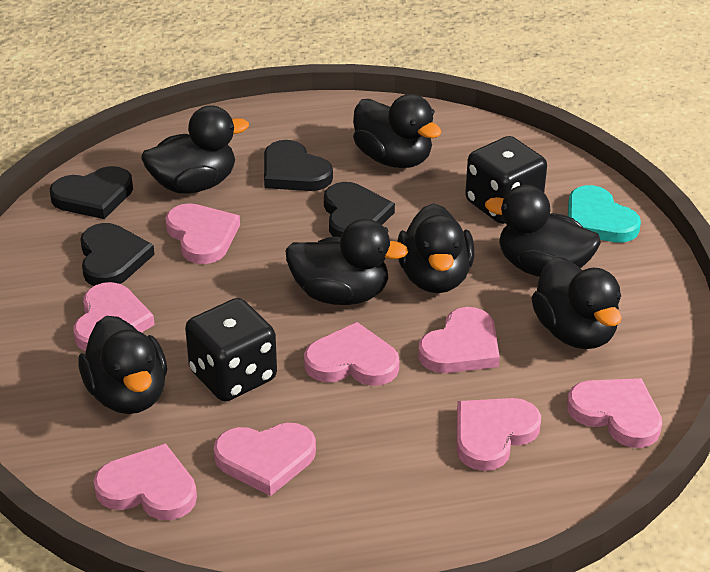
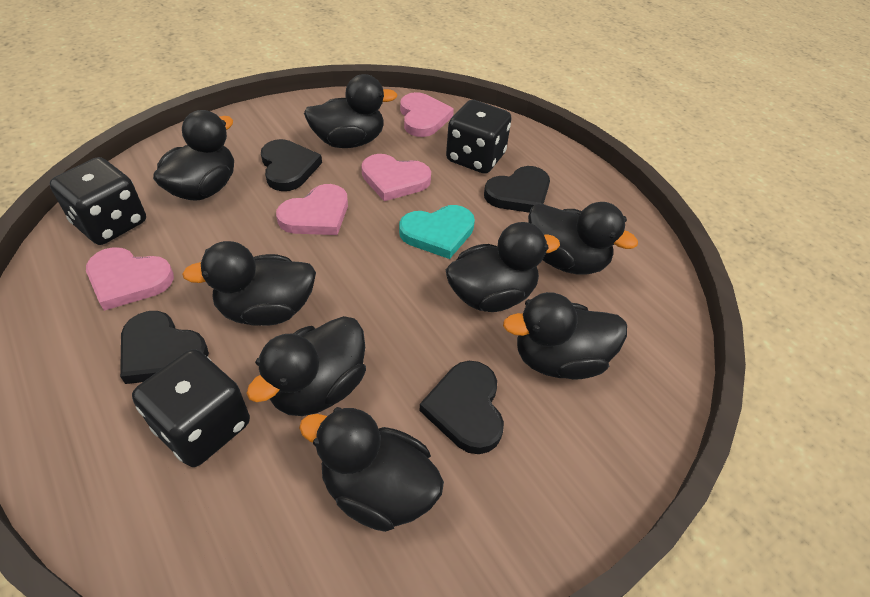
black dice: 2 -> 3
black duck: 7 -> 8
pink heart: 8 -> 4

